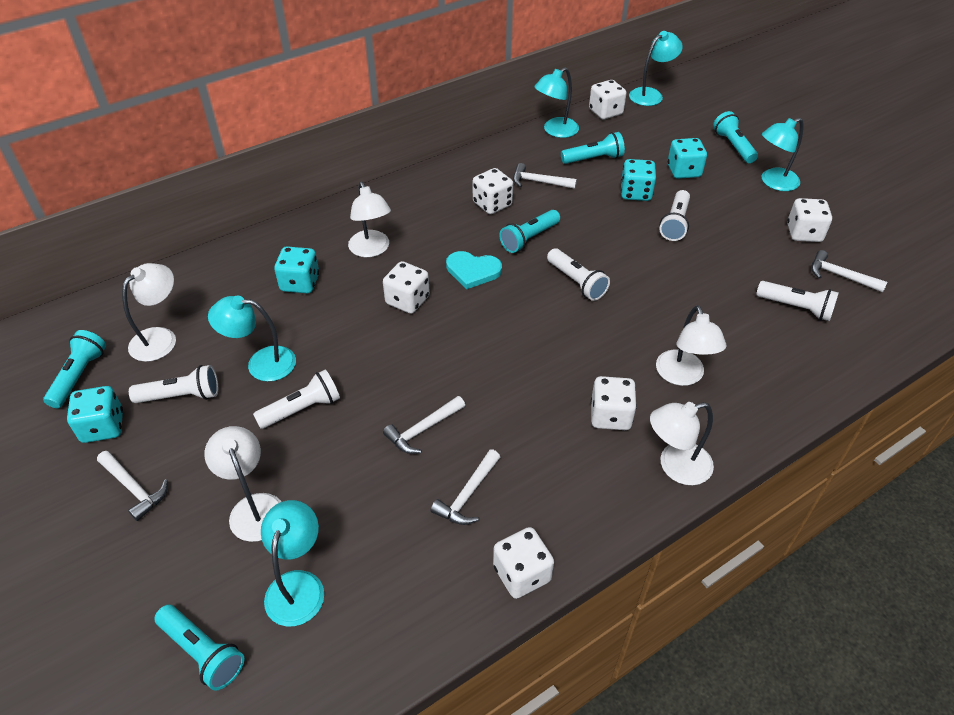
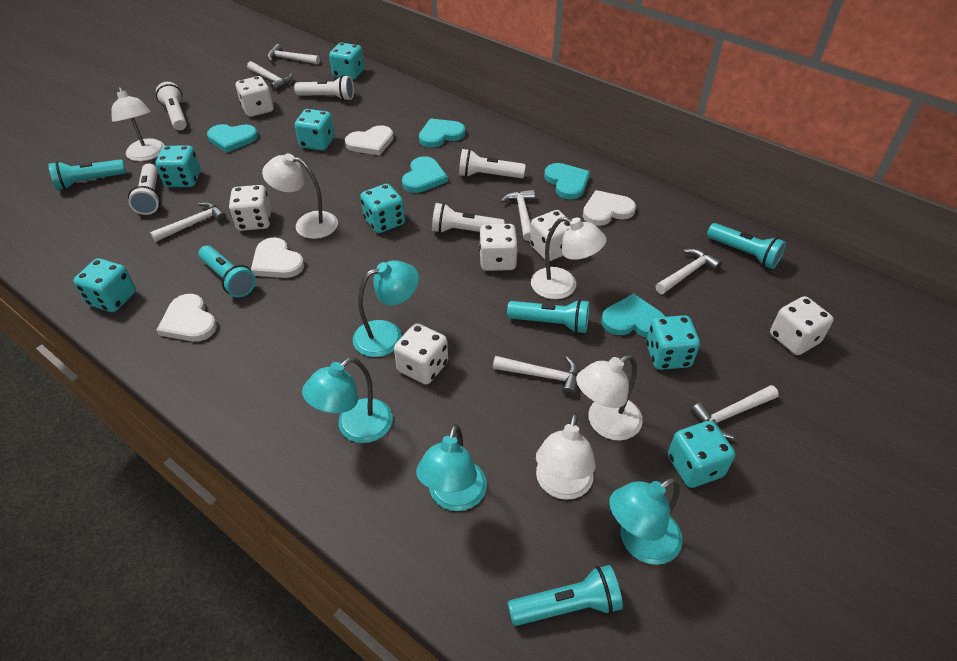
turquoise dice: 4 -> 7
turquoise heart: 1 -> 5
turquoise lamp: 5 -> 4
white hammer: 5 -> 7
white heart: 0 -> 4

